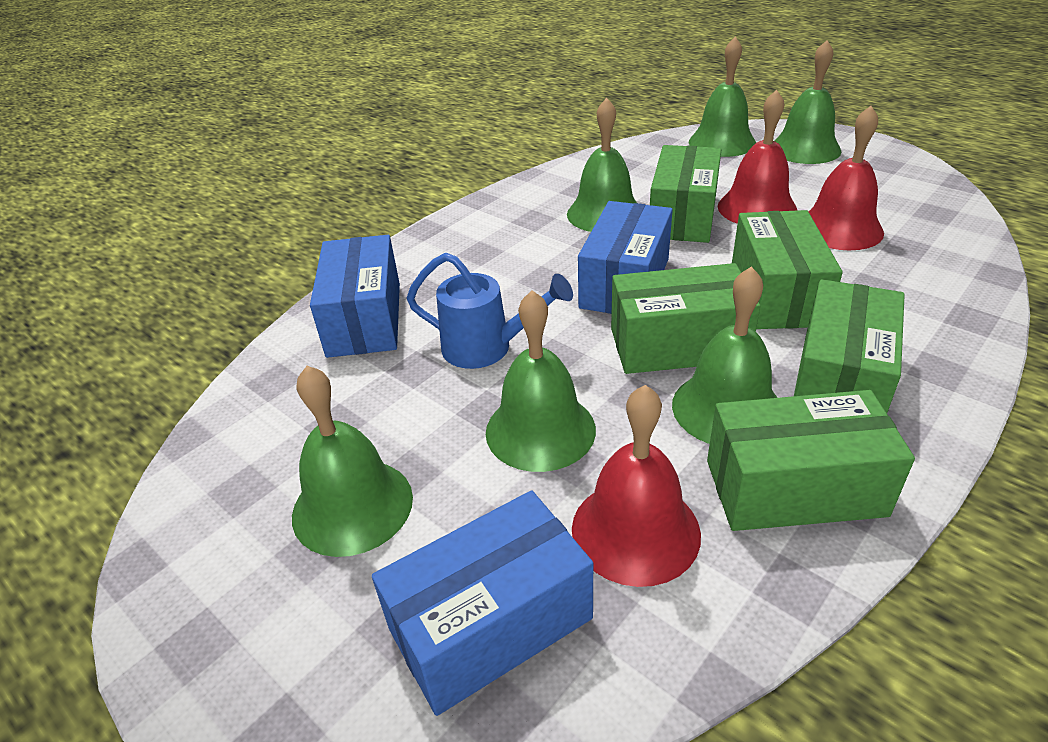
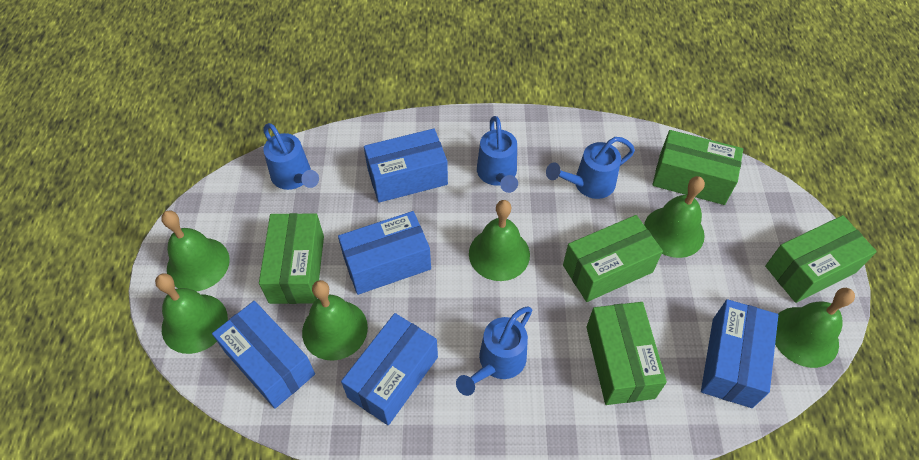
blue box: 3 -> 5
blue watering can: 1 -> 4
red bell: 3 -> 0

